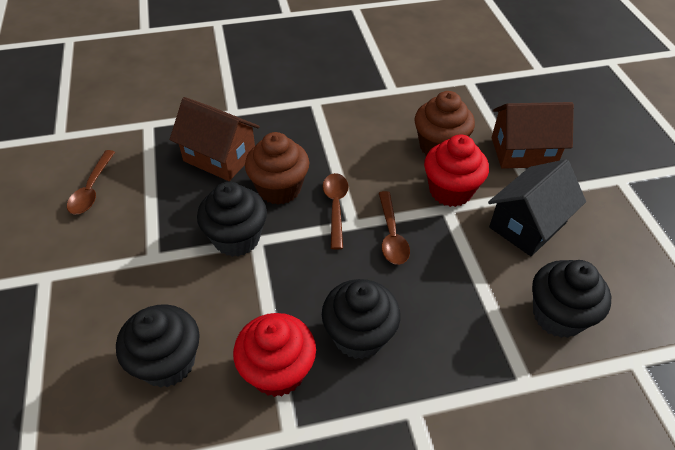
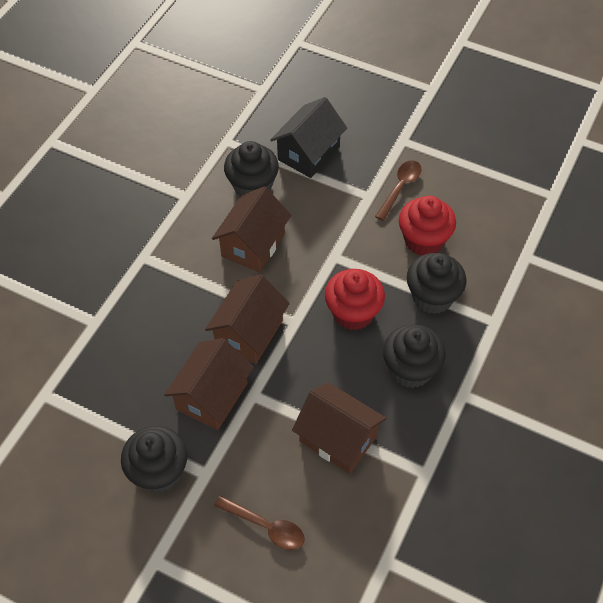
brown cupcake: 2 -> 0
brown house: 2 -> 4
brown spoon: 3 -> 2

